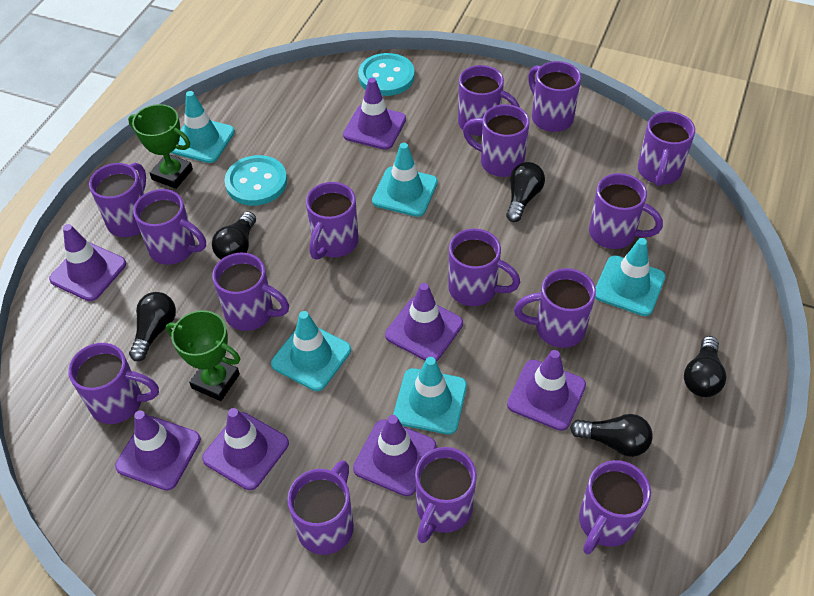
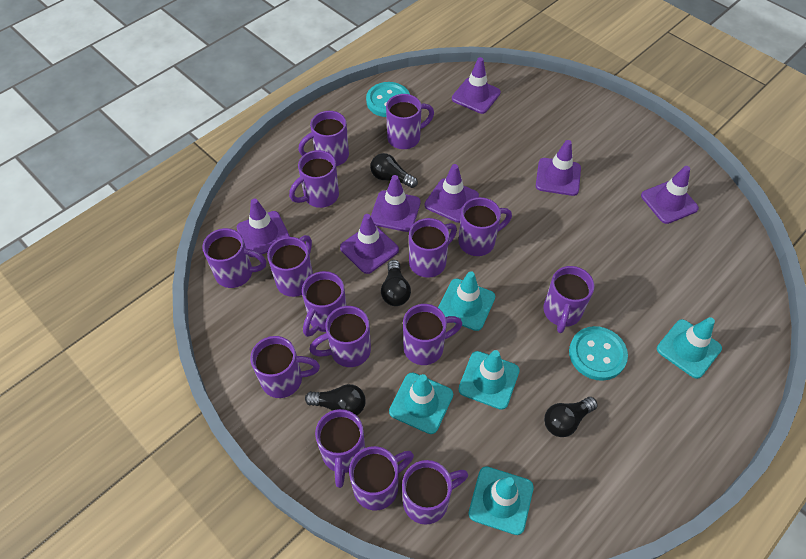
black light bulb: 5 -> 4
green trophy: 2 -> 0

